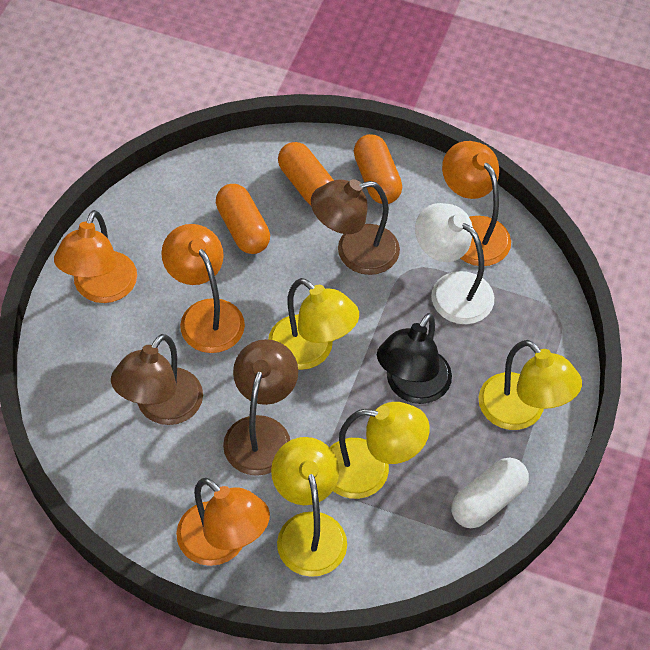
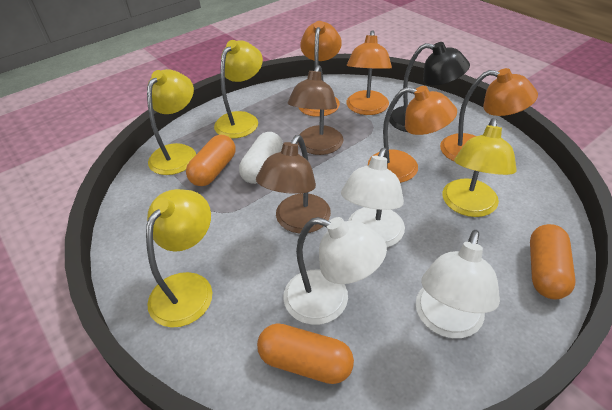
brown lamp: 3 -> 2
white lamp: 1 -> 3

